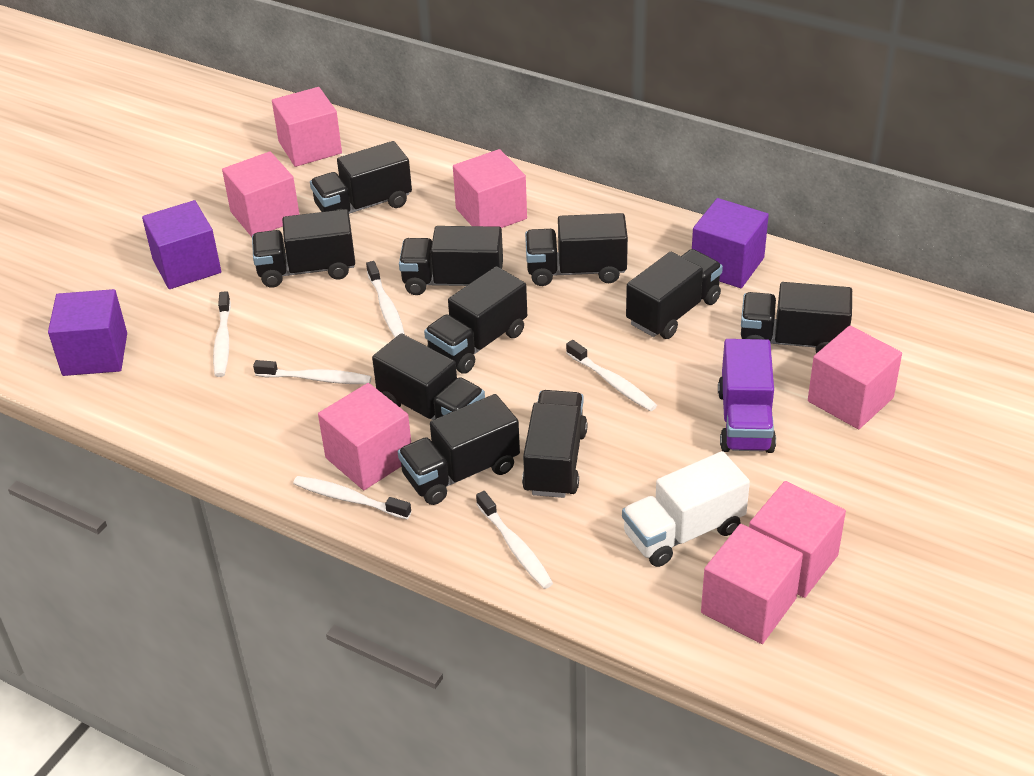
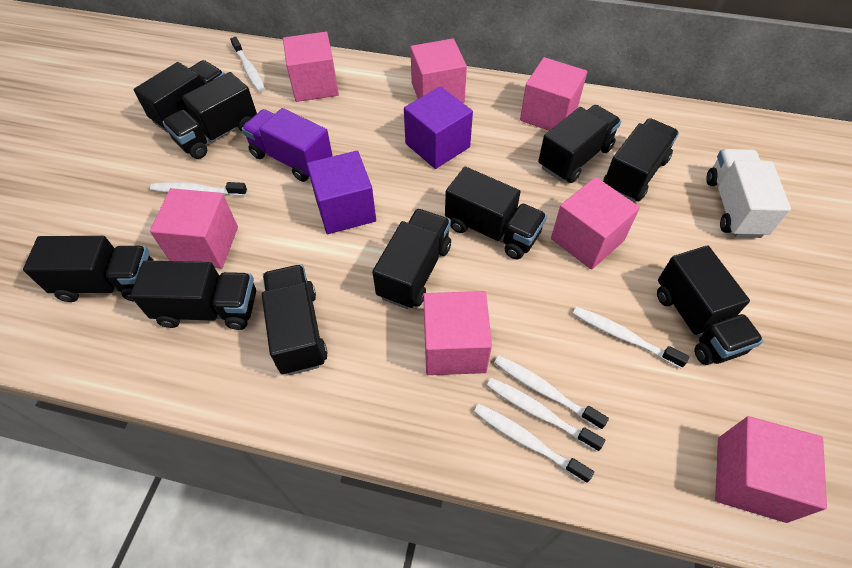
purple cube: 3 -> 2

